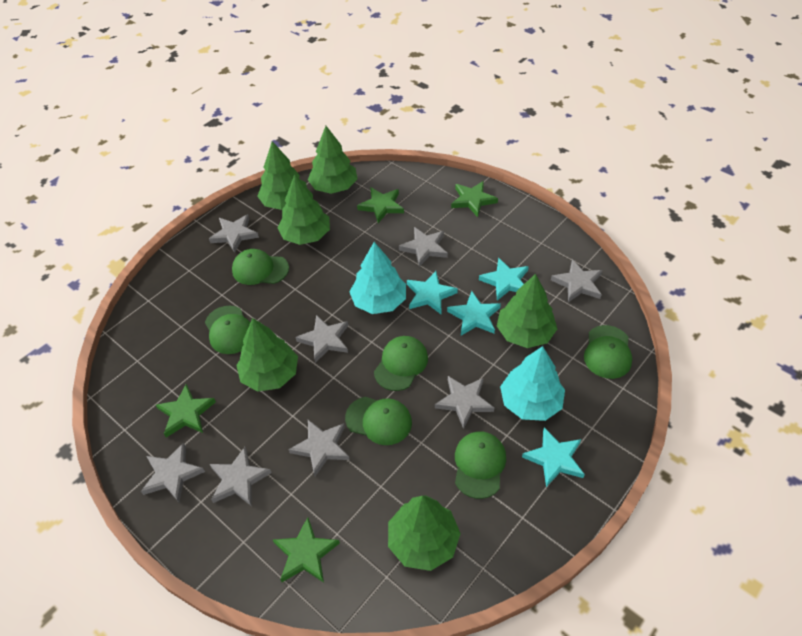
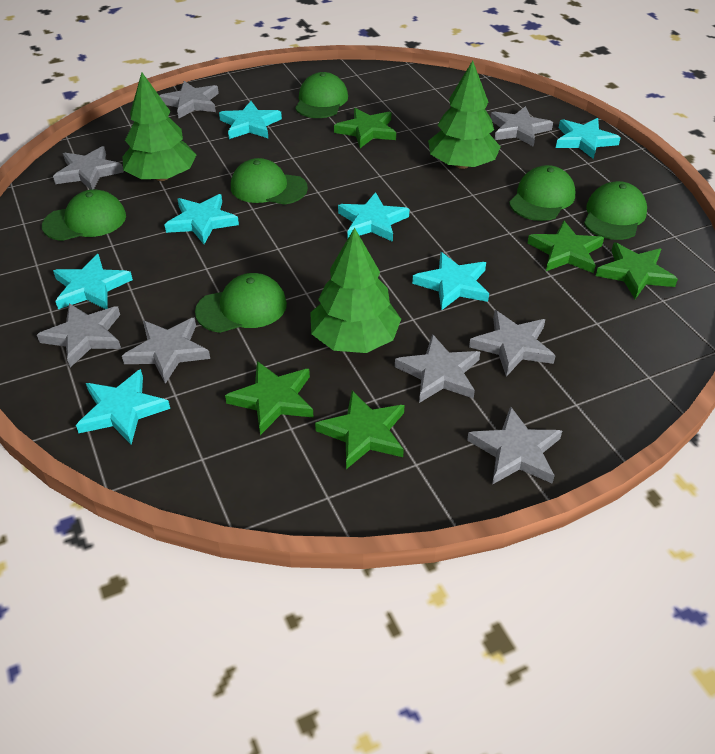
green star: 4 -> 5
green tree: 6 -> 3
turquoise star: 4 -> 7
turquoise tree: 2 -> 0

